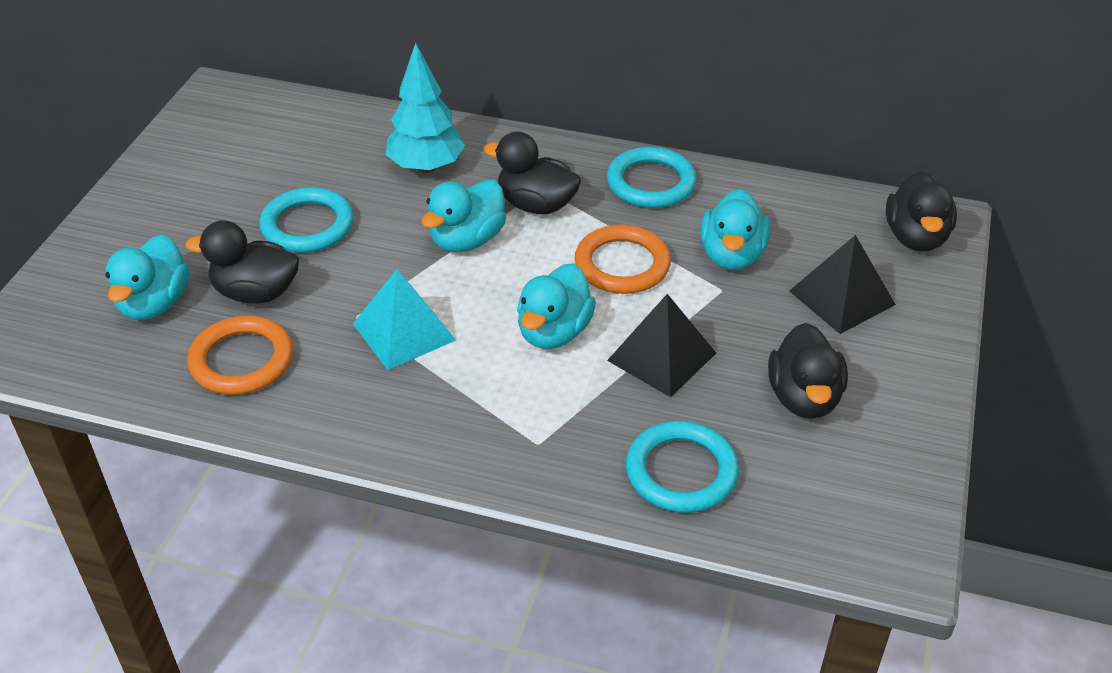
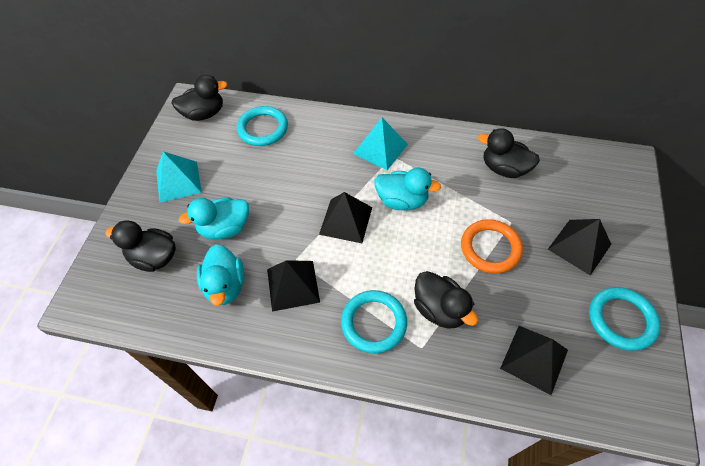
black pyramid: 2 -> 4
orange ring: 2 -> 1
turquoise duck: 4 -> 3
turquoise pyramid: 1 -> 2
turquoise tree: 1 -> 0

